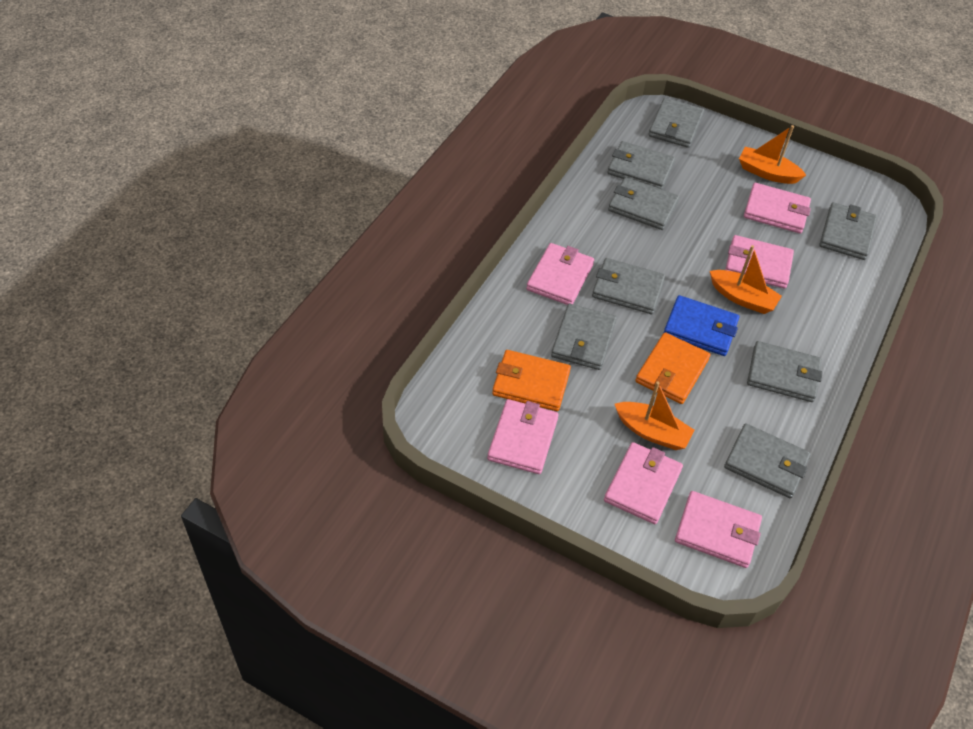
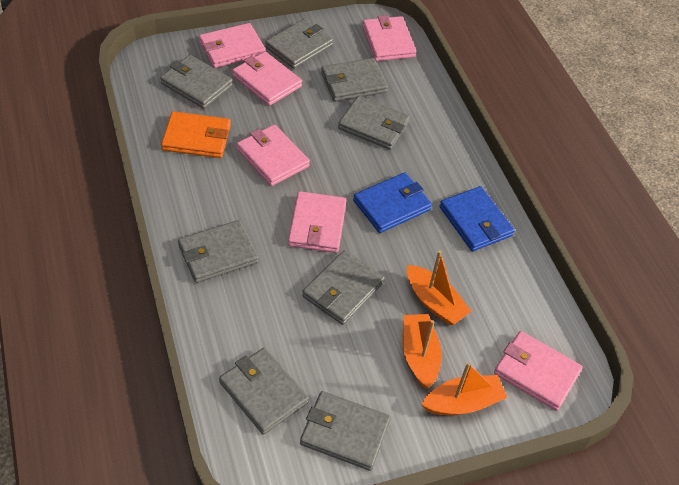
blue wallet: 1 -> 2
orange wallet: 2 -> 1

